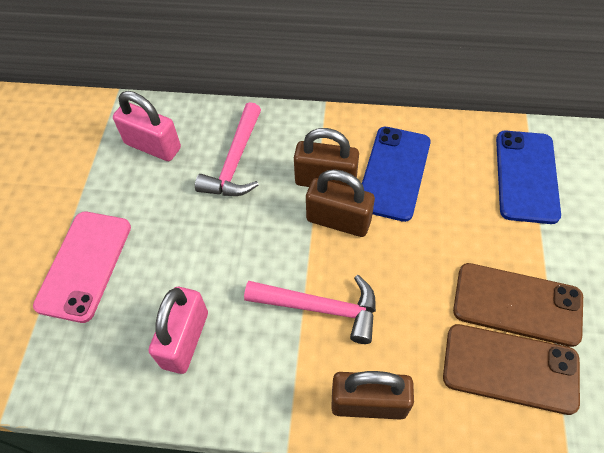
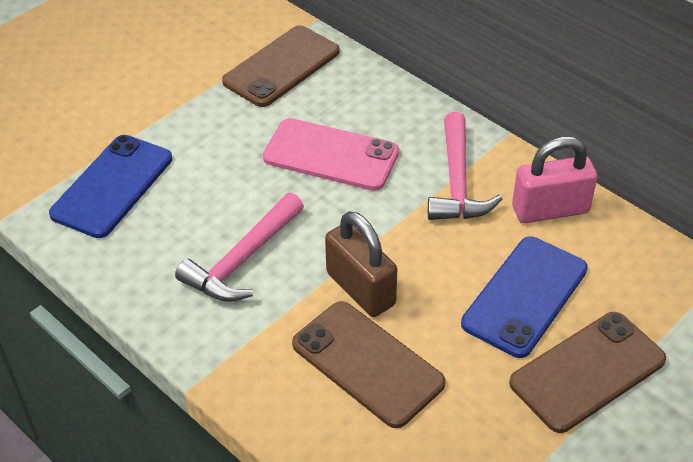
brown padlock: 3 -> 1
brown phone: 2 -> 3
pink padlock: 2 -> 1

